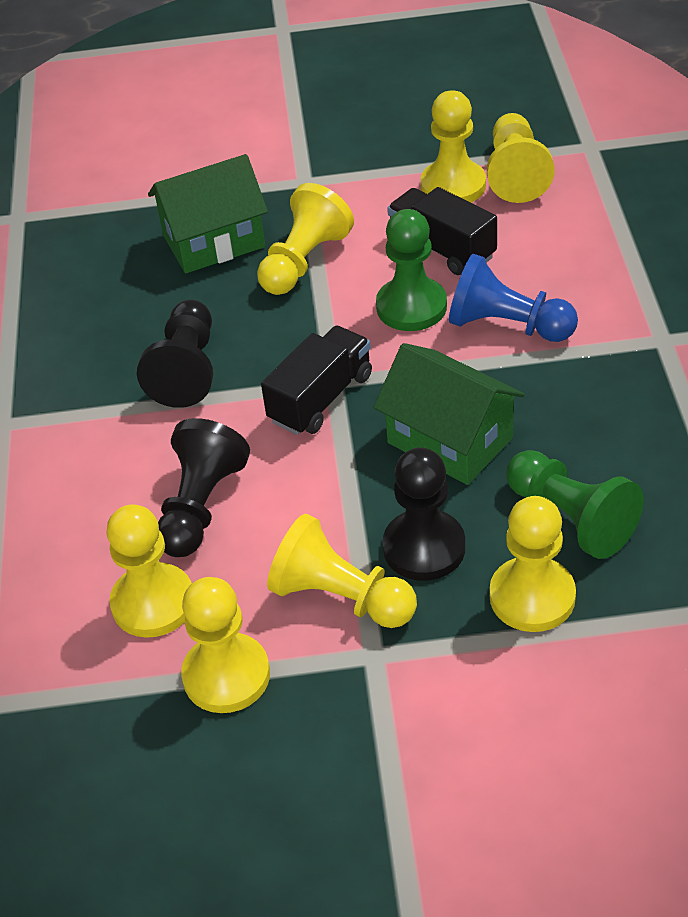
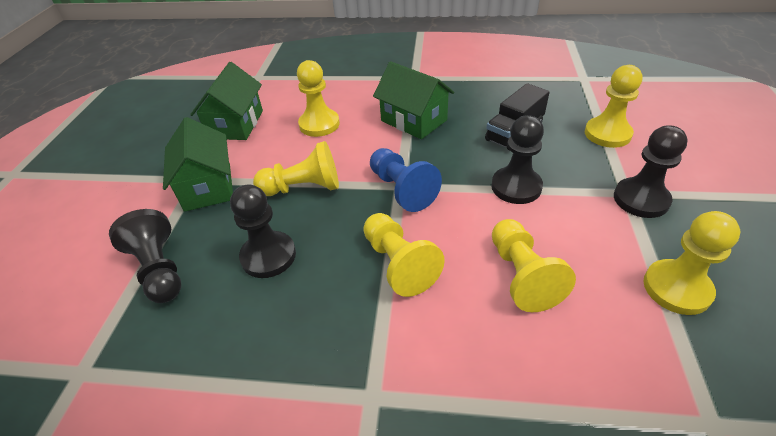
black pawn: 3 -> 4
black truck: 2 -> 1
green house: 2 -> 3
green pawn: 2 -> 0
yellow pawn: 7 -> 6

